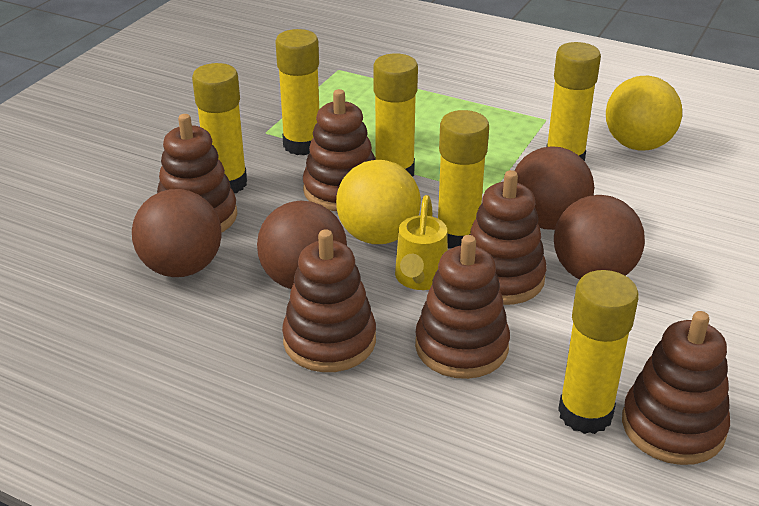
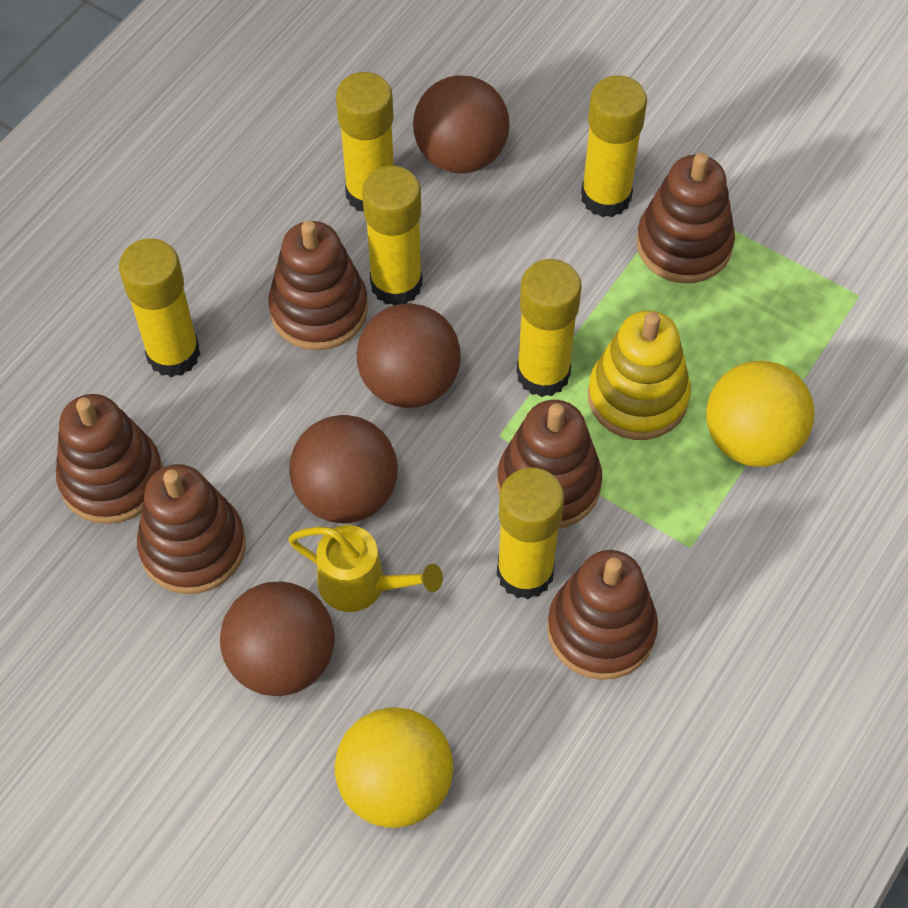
yellow stacking toy: 0 -> 1

